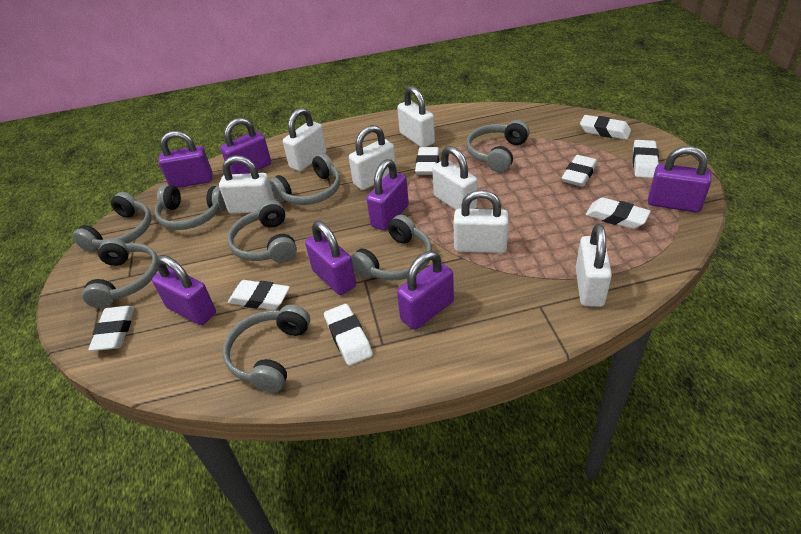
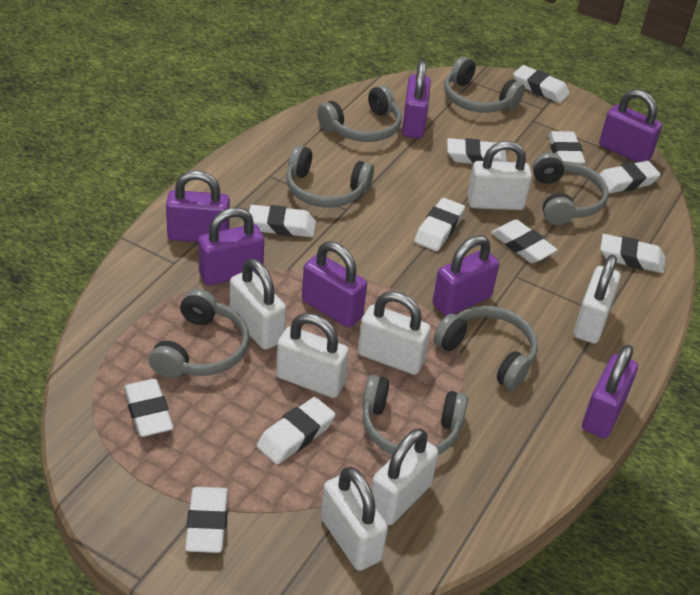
grey headphones: 8 -> 7
white eraser: 8 -> 11

